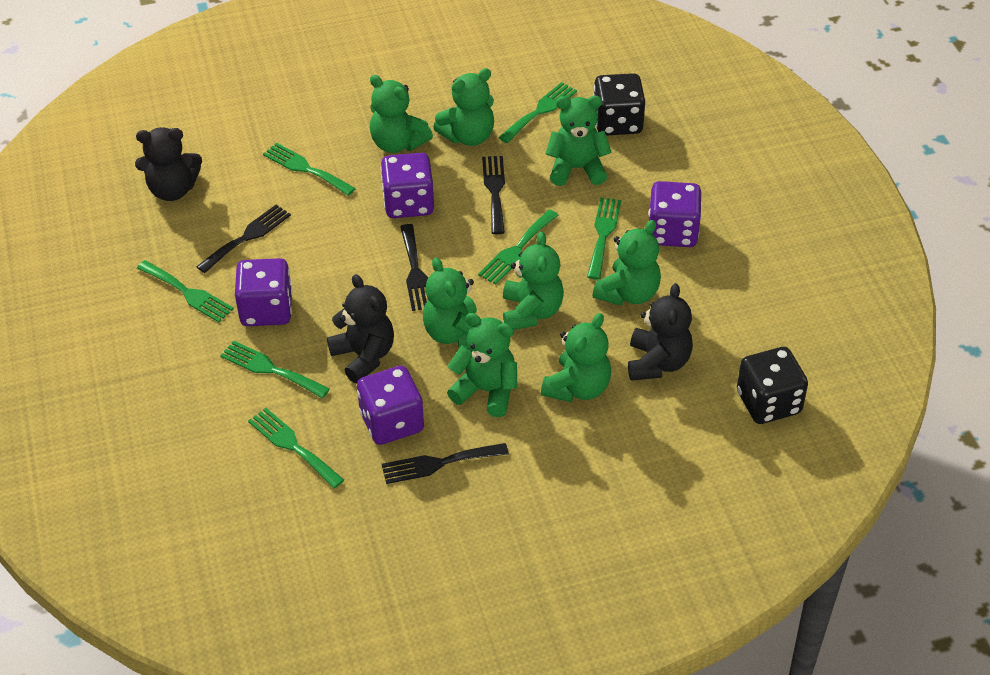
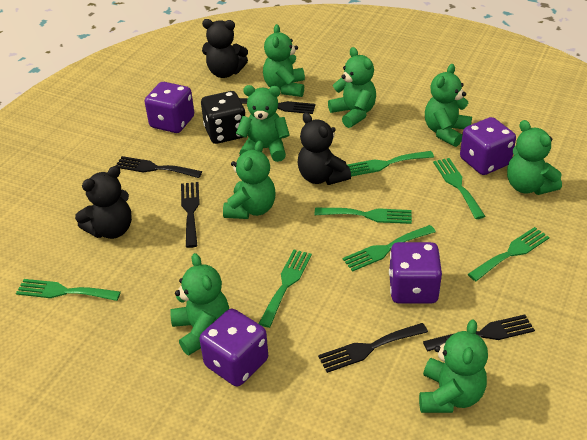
black dice: 2 -> 1
black fork: 4 -> 5

